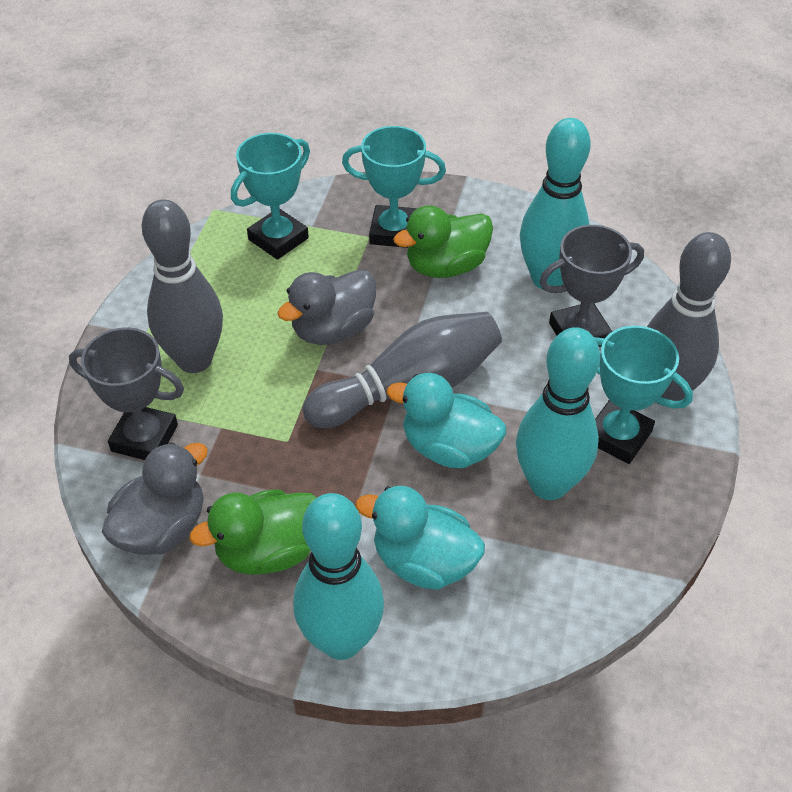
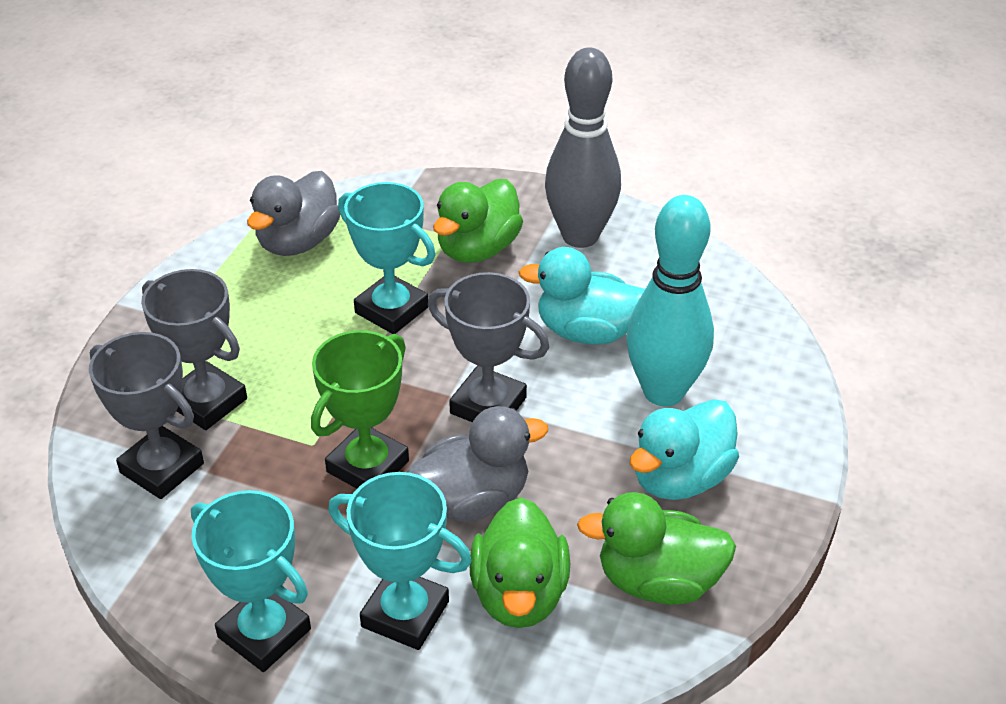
green duck: 2 -> 3
green trophy: 0 -> 1
grey bowling pin: 3 -> 1
grey trophy: 2 -> 3
turquoise bowling pin: 3 -> 1

